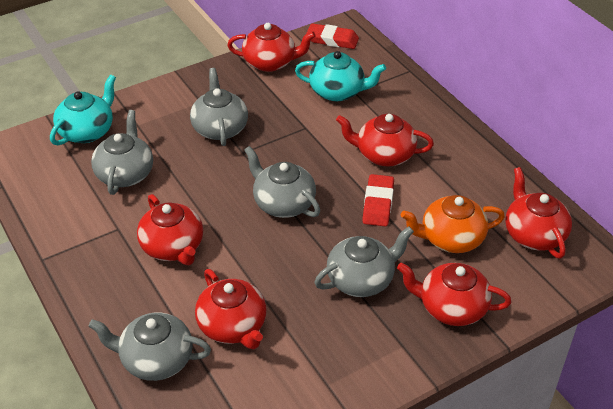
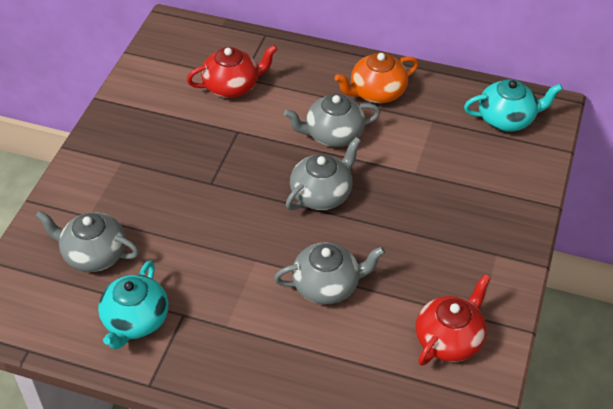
grey teapot: 5 -> 4
red eraser: 2 -> 0
red teapot: 6 -> 2

